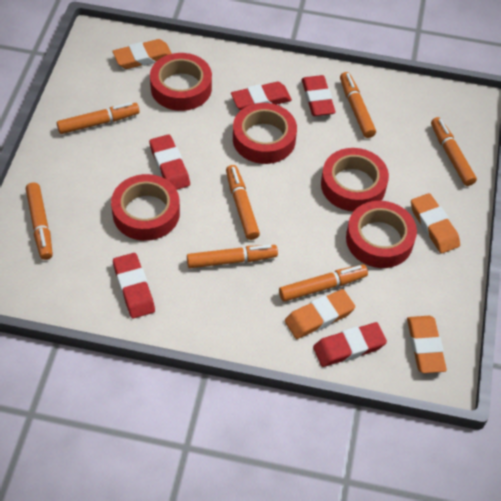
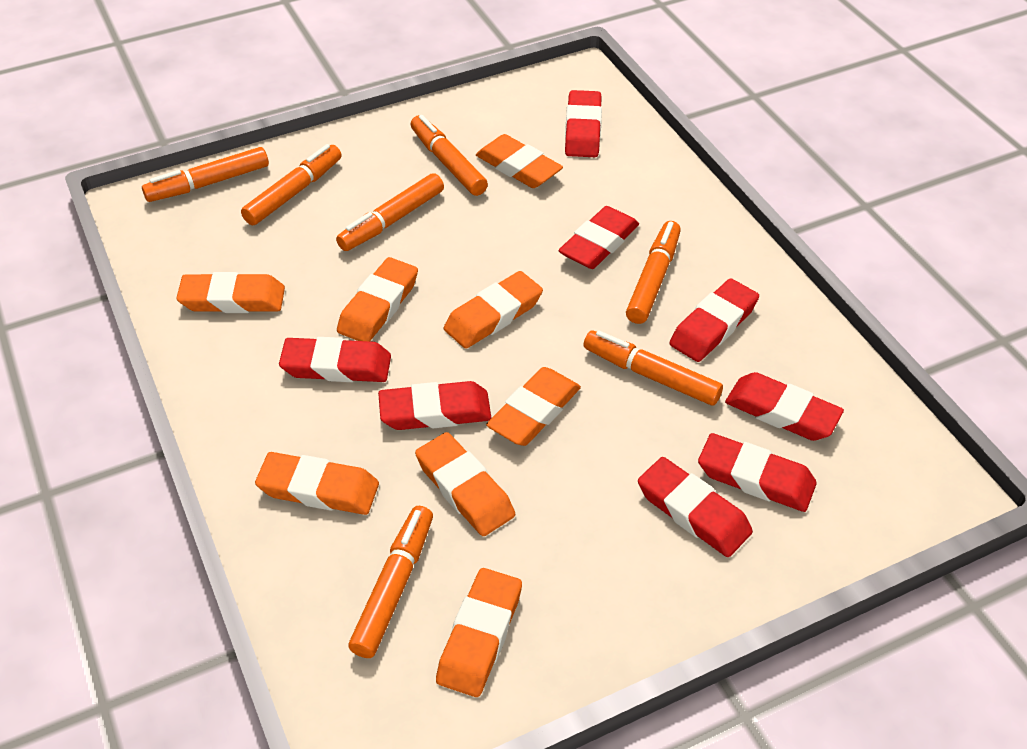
orange eraser: 4 -> 8
red eraser: 5 -> 8
red tape: 5 -> 0

